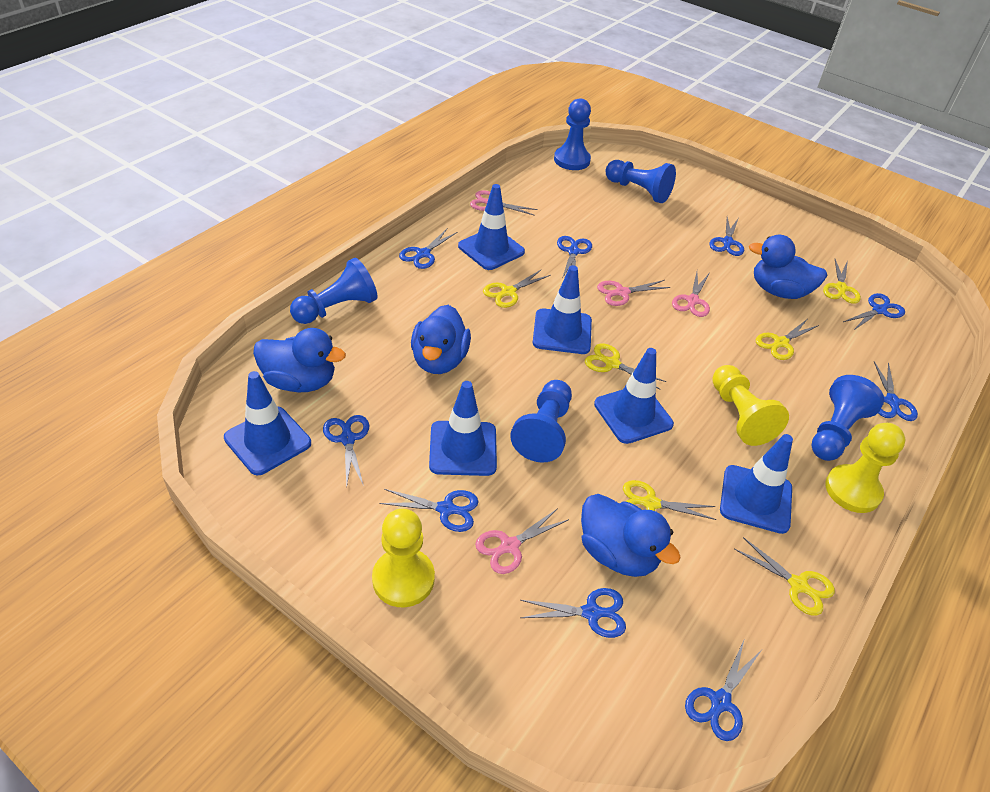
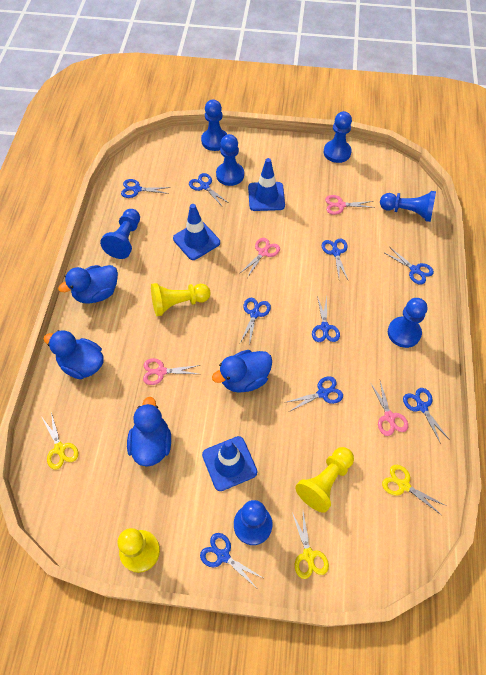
blue pawn: 5 -> 7
blue traffic cone: 6 -> 3
yellow scissors: 6 -> 3

